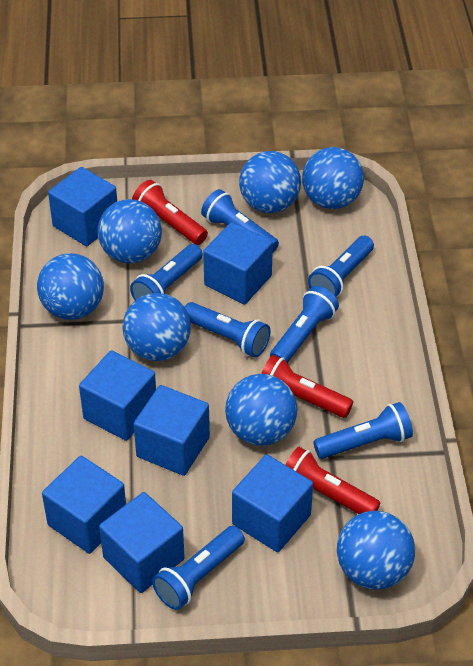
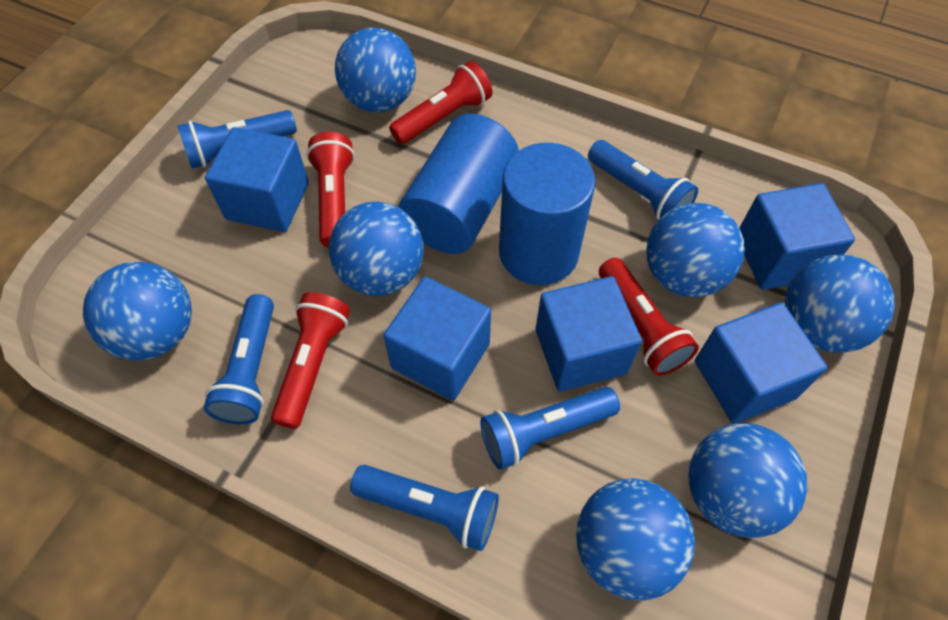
blue cube: 7 -> 5
blue cylinder: 0 -> 2
blue flashlight: 7 -> 5
red flashlight: 3 -> 4

